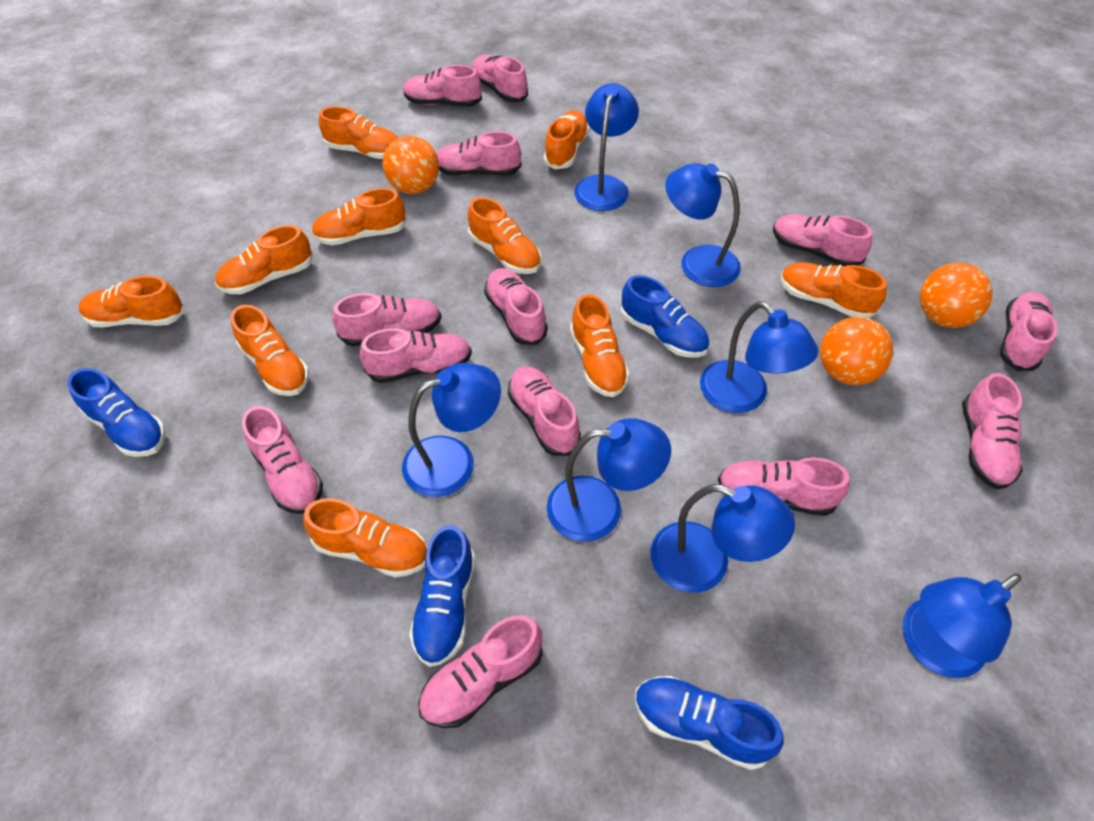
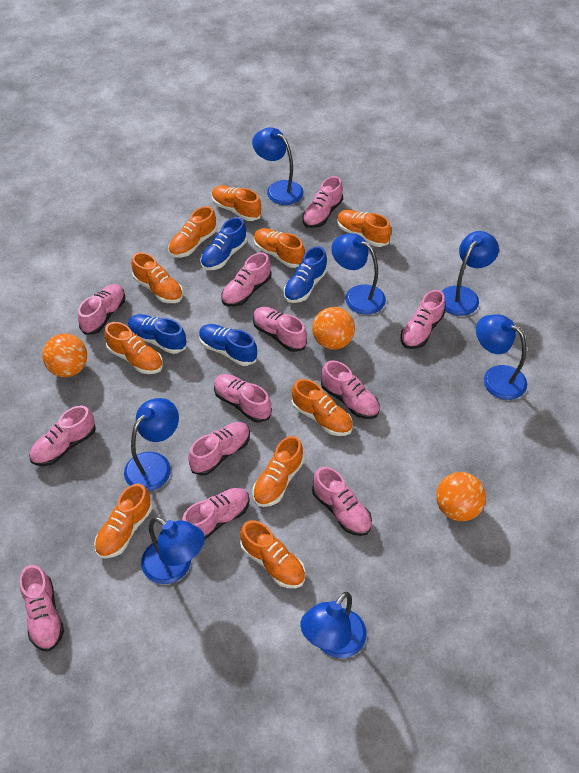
pink shoe: 13 -> 12

